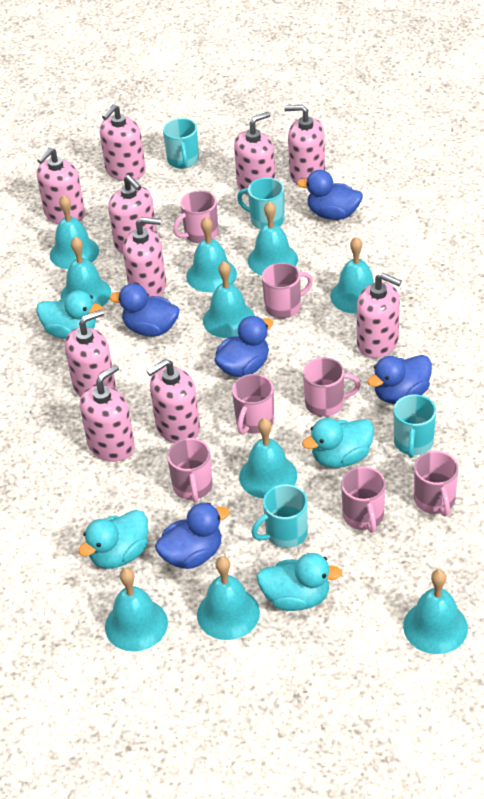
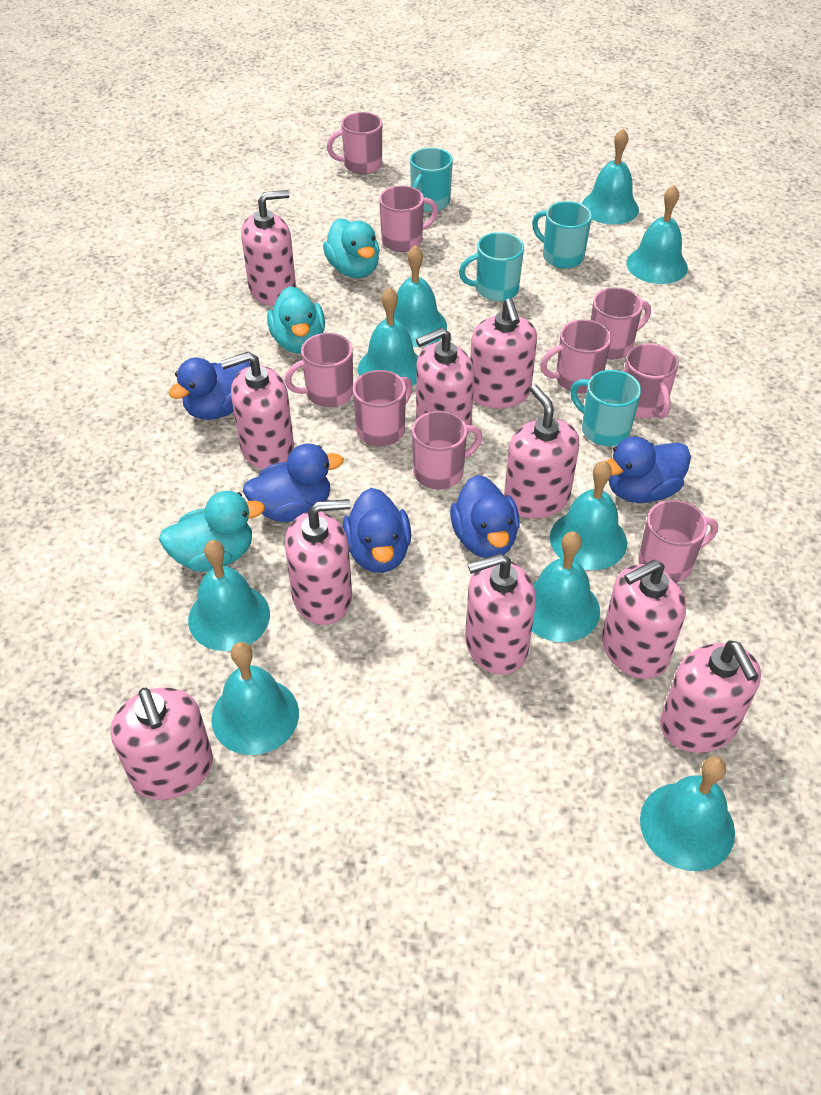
pink mug: 7 -> 9
turquoise bell: 10 -> 9
turquoise duck: 4 -> 3

